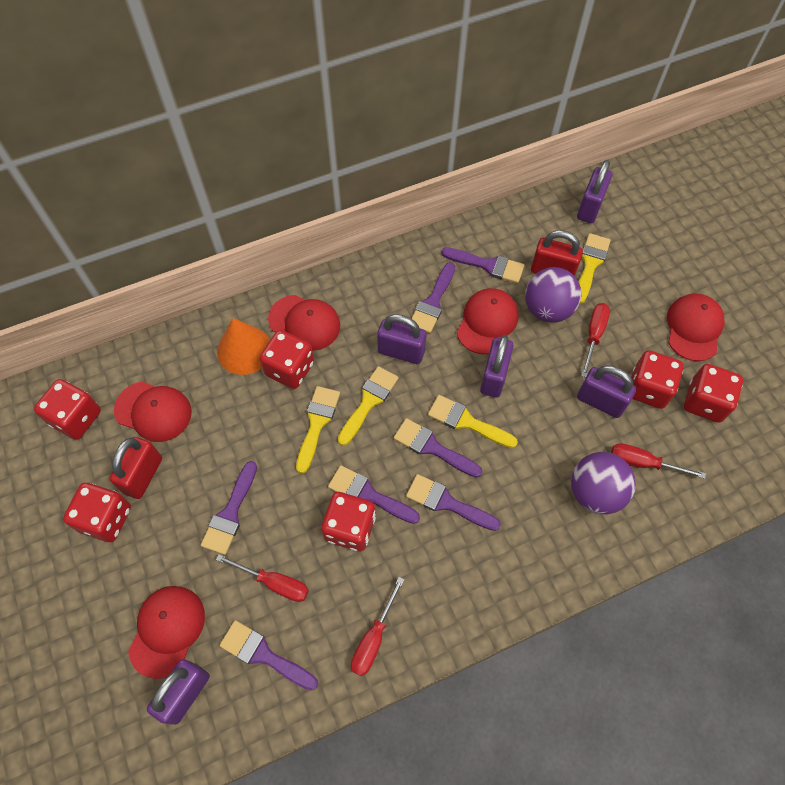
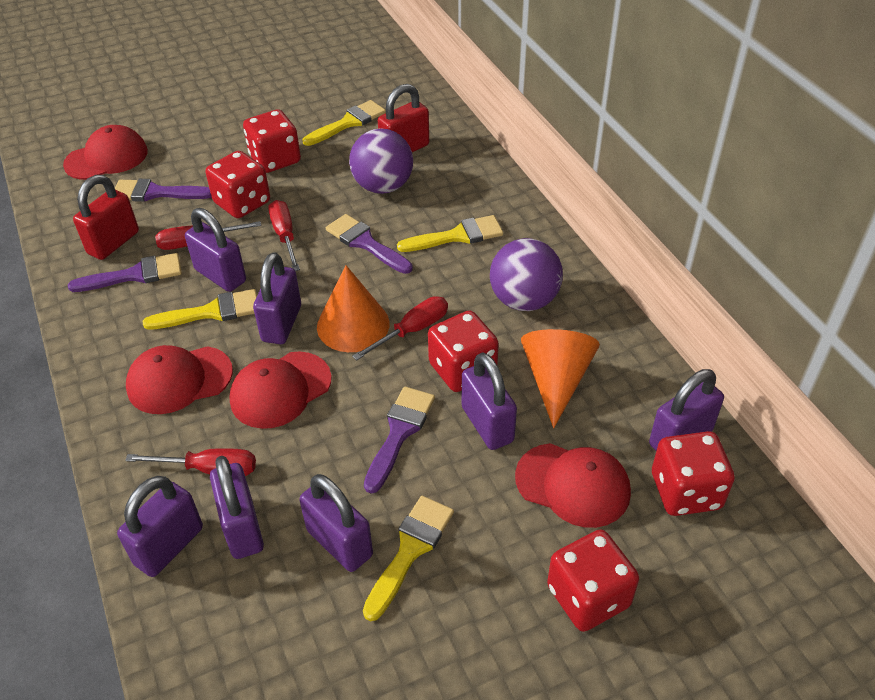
orange cone: 1 -> 2
purple brush: 7 -> 4
purple padlock: 5 -> 7
red cap: 5 -> 4
red dice: 6 -> 5

